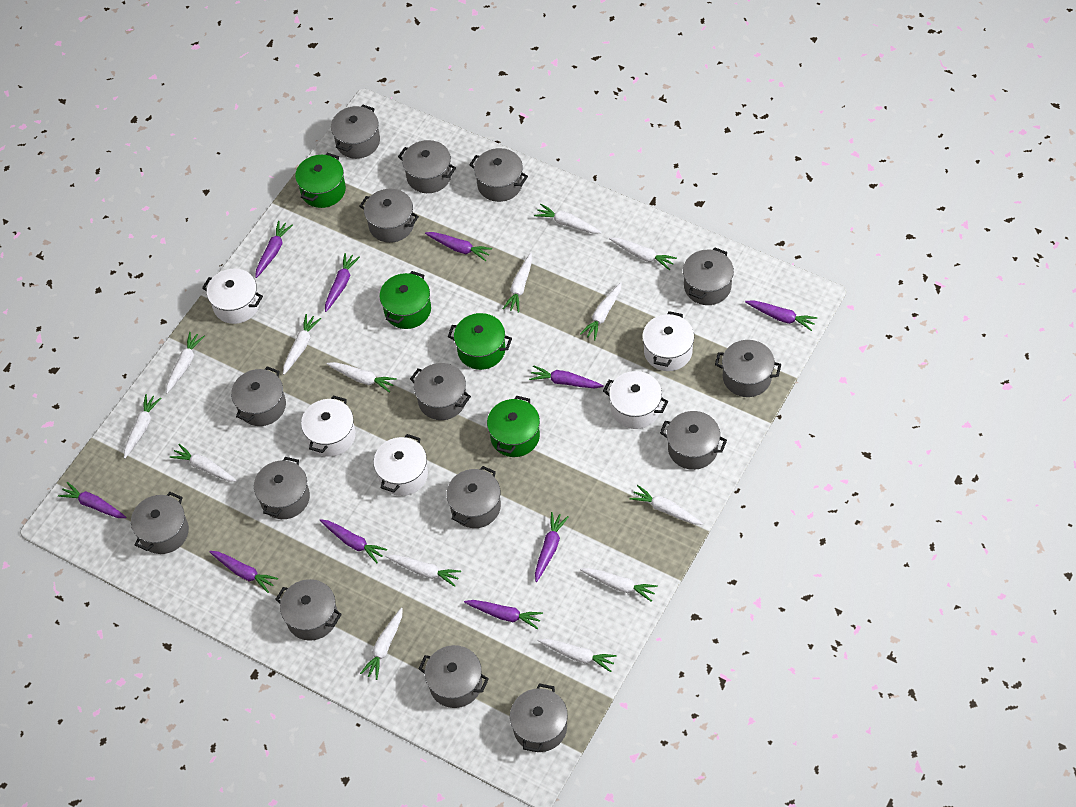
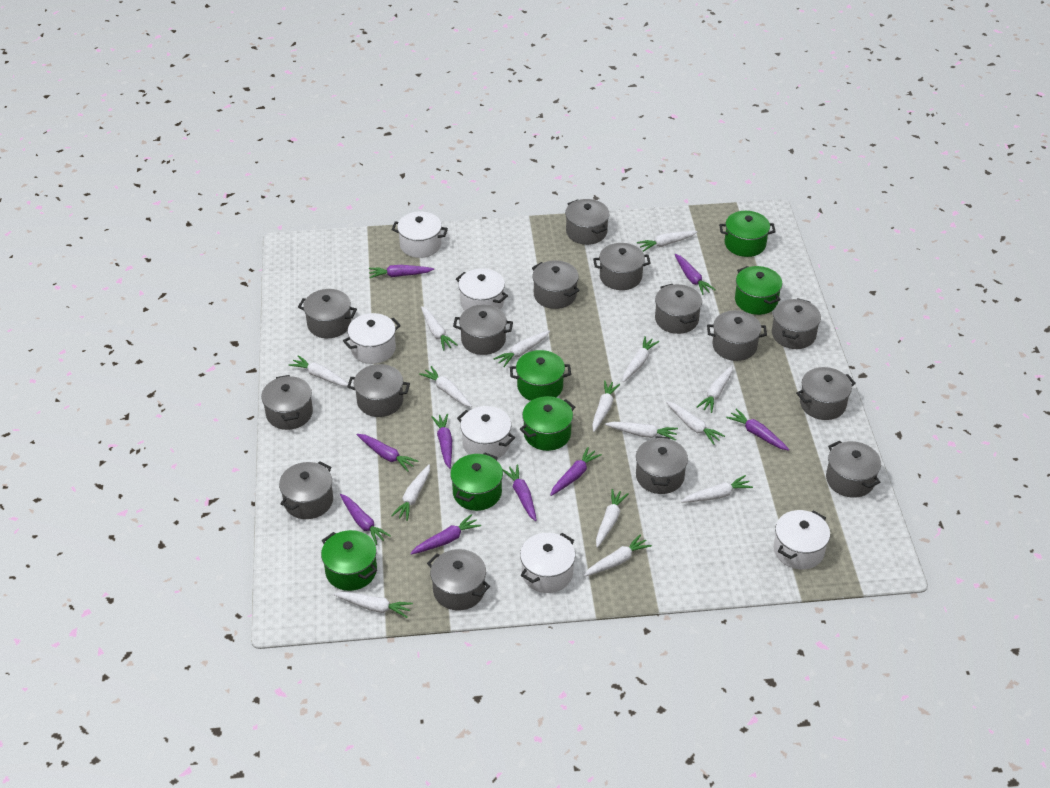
green pot: 4 -> 6
purple carrot: 10 -> 9
white carrot: 14 -> 15
white pot: 5 -> 6

